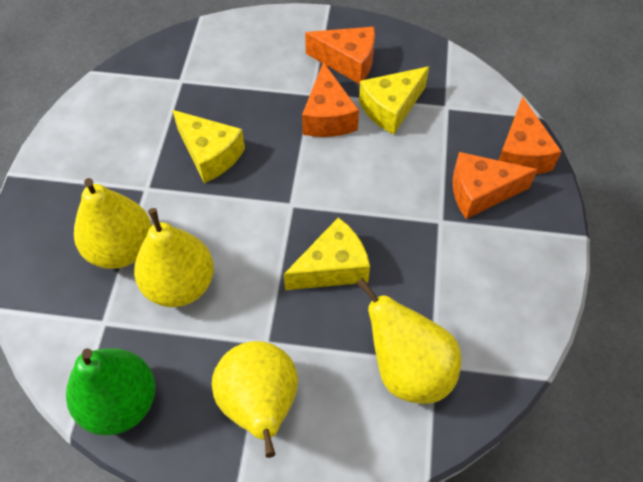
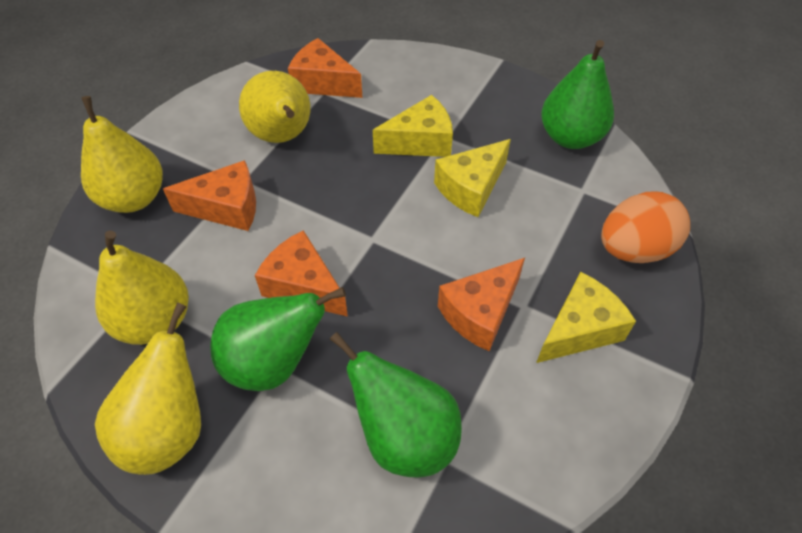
green pear: 1 -> 3
orange egg: 0 -> 1

